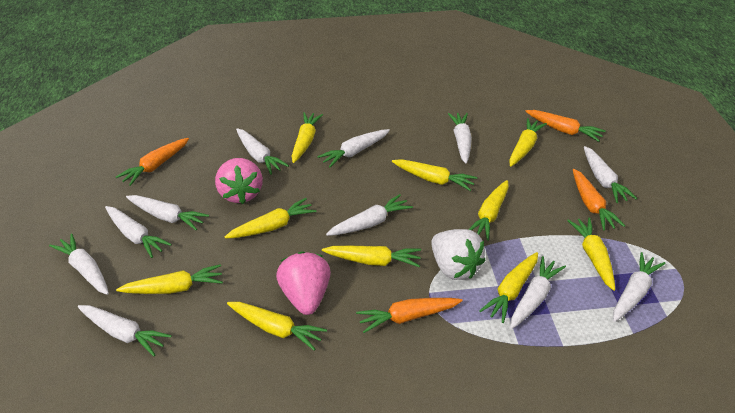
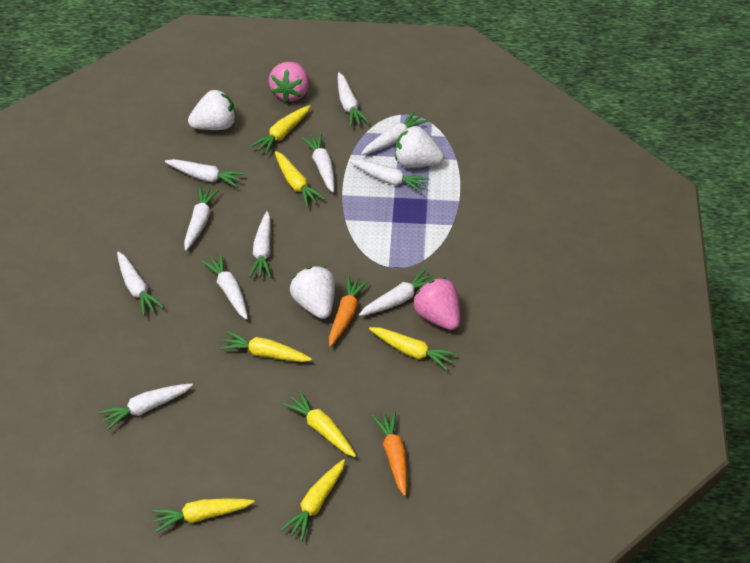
orange carrot: 4 -> 2
white strawberry: 1 -> 3
yellow carrot: 10 -> 7

